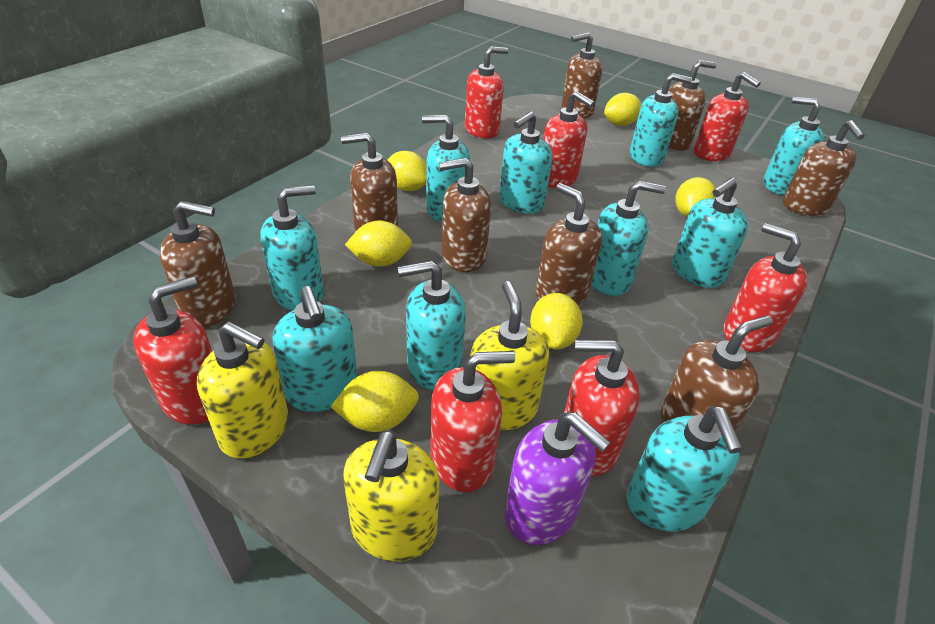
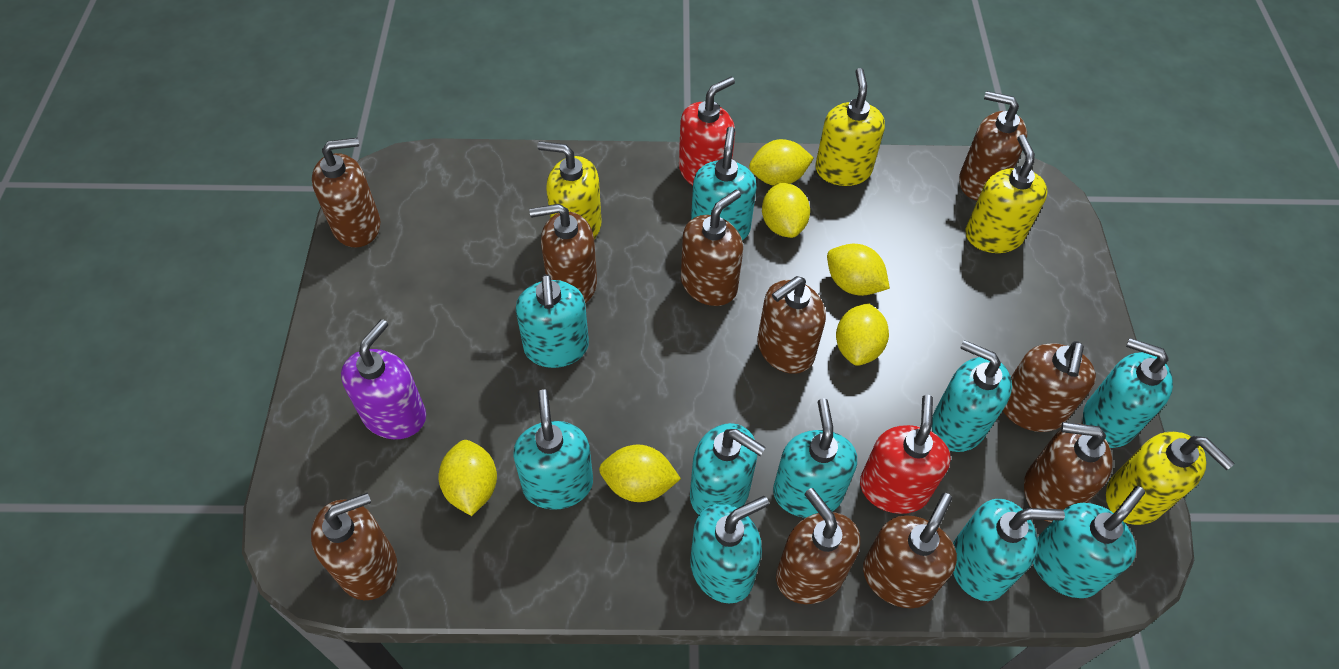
brown soap dispenser: 8 -> 10
red soap dispenser: 7 -> 2
yellow soap dispenser: 3 -> 4

